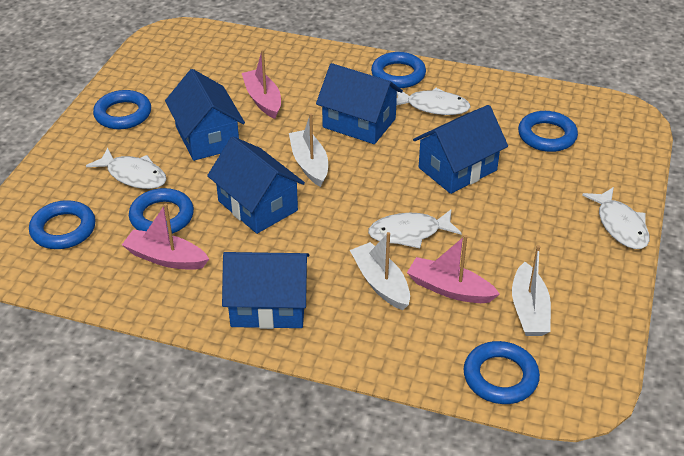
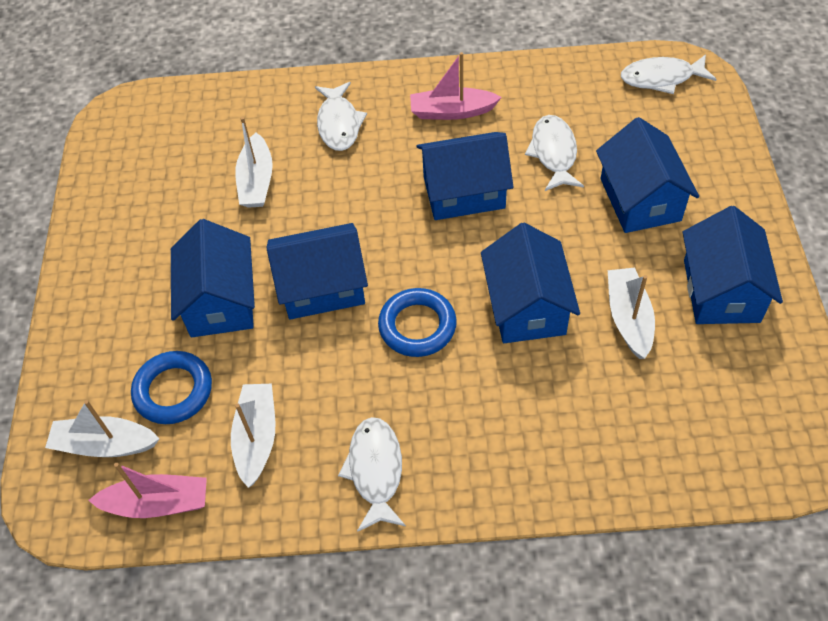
blue house: 5 -> 6
blue ring: 6 -> 2
pink boat: 3 -> 2
white boat: 3 -> 4

